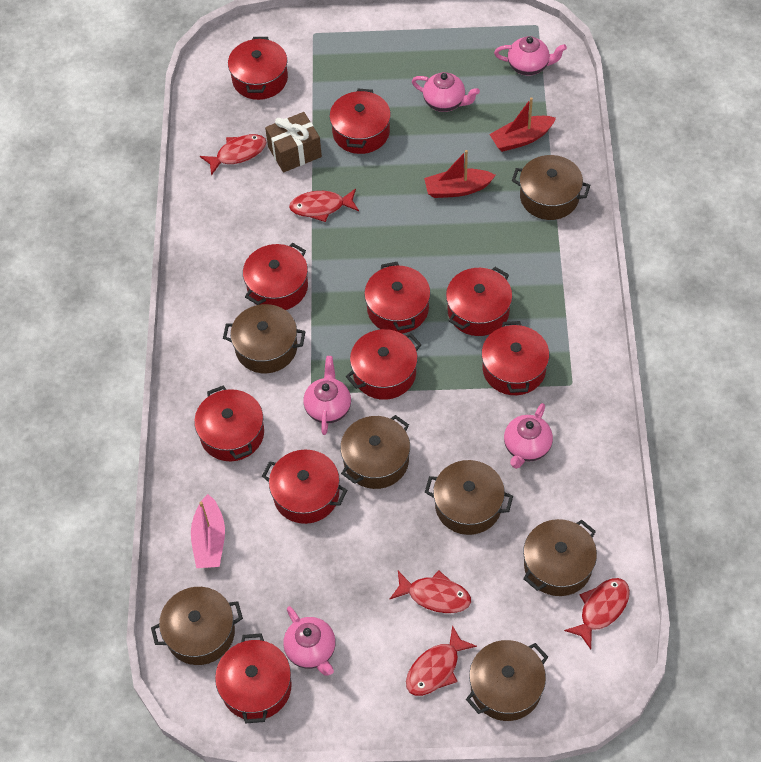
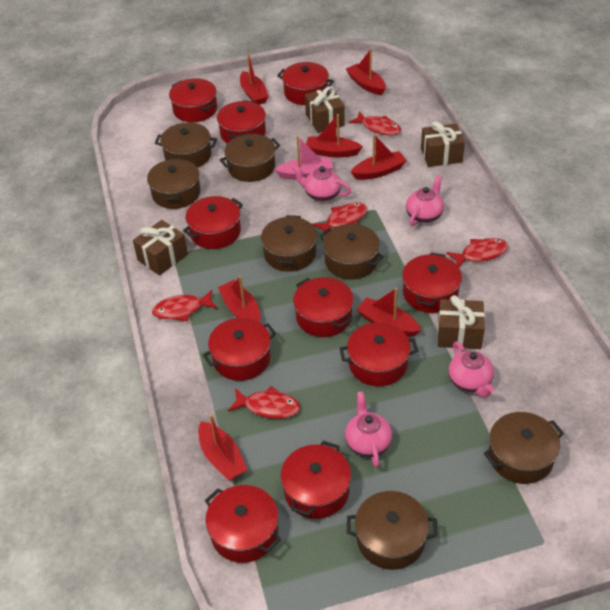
brown gift: 1 -> 4
pink teapot: 5 -> 4
red boat: 2 -> 7

